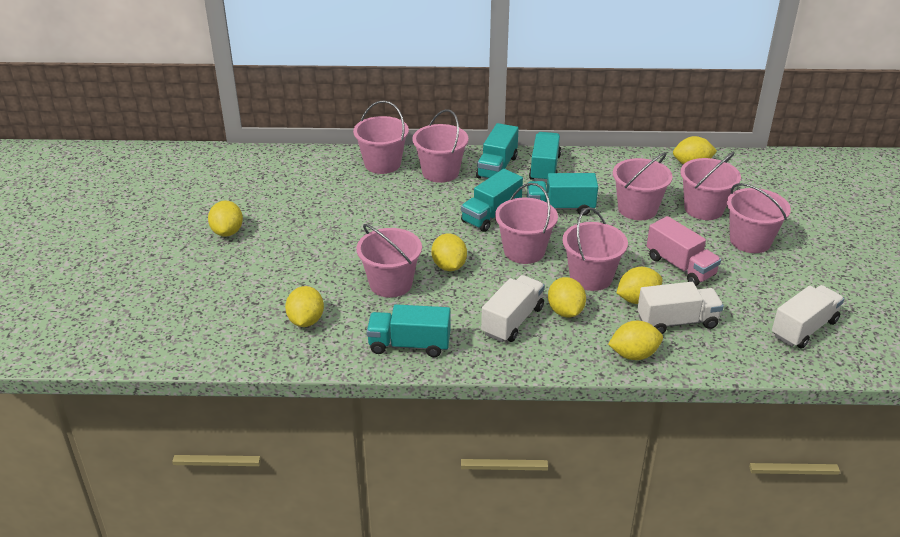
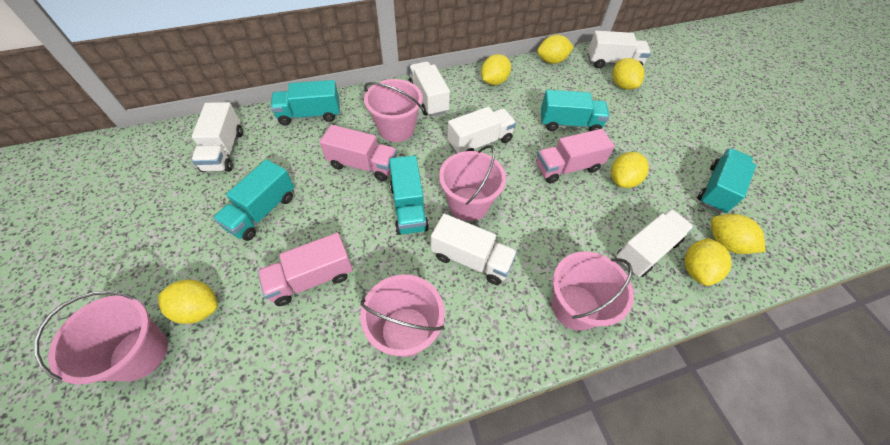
pink bucket: 8 -> 5
pink truck: 1 -> 3
white truck: 3 -> 6

